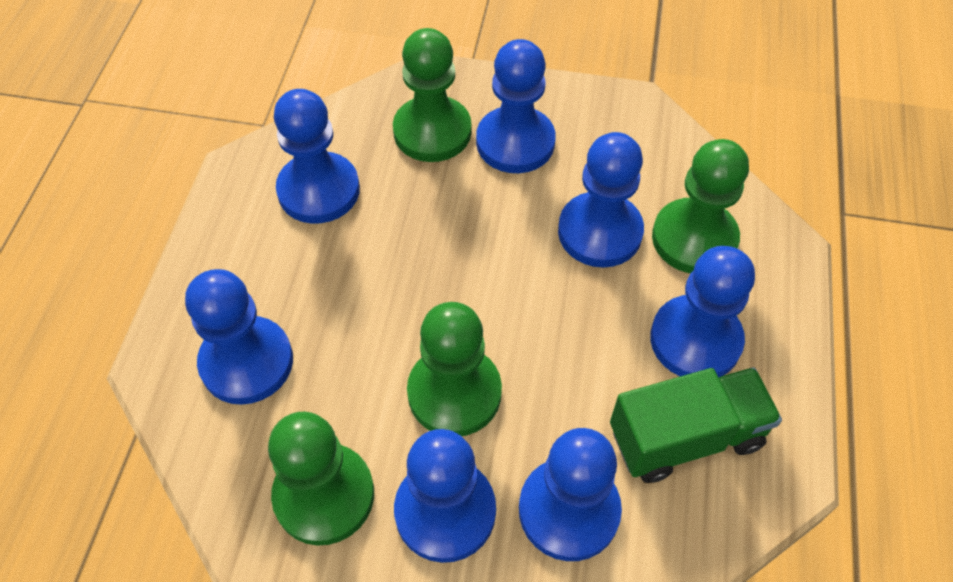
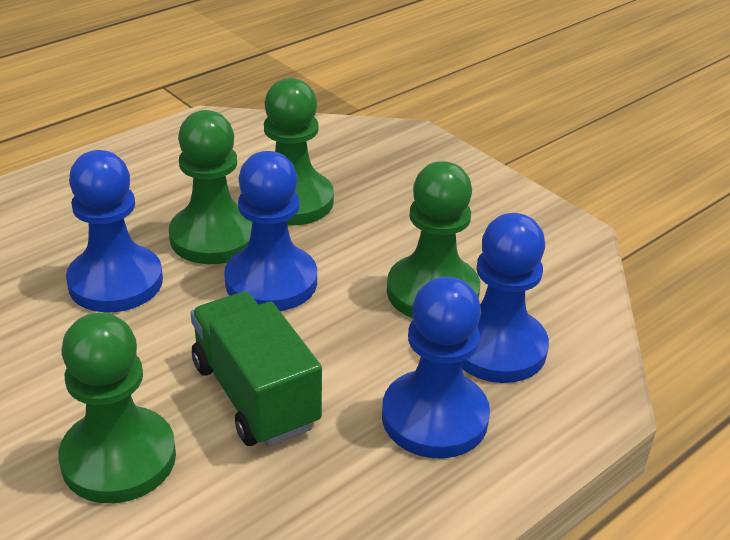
blue pawn: 7 -> 4

